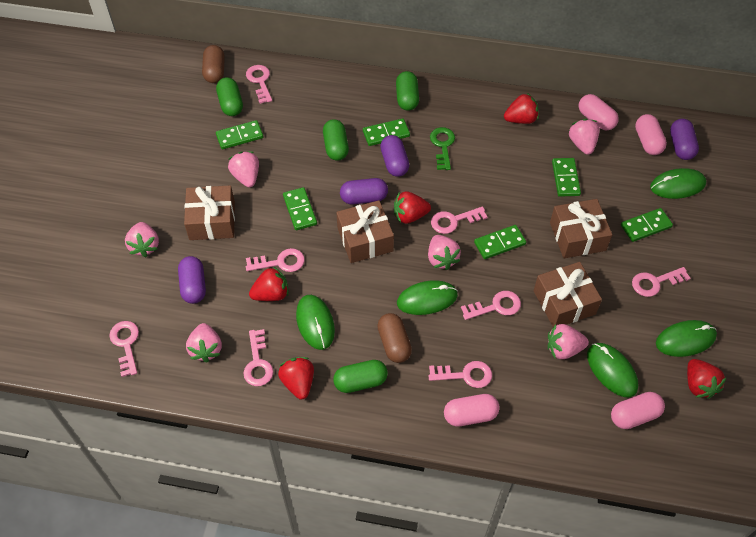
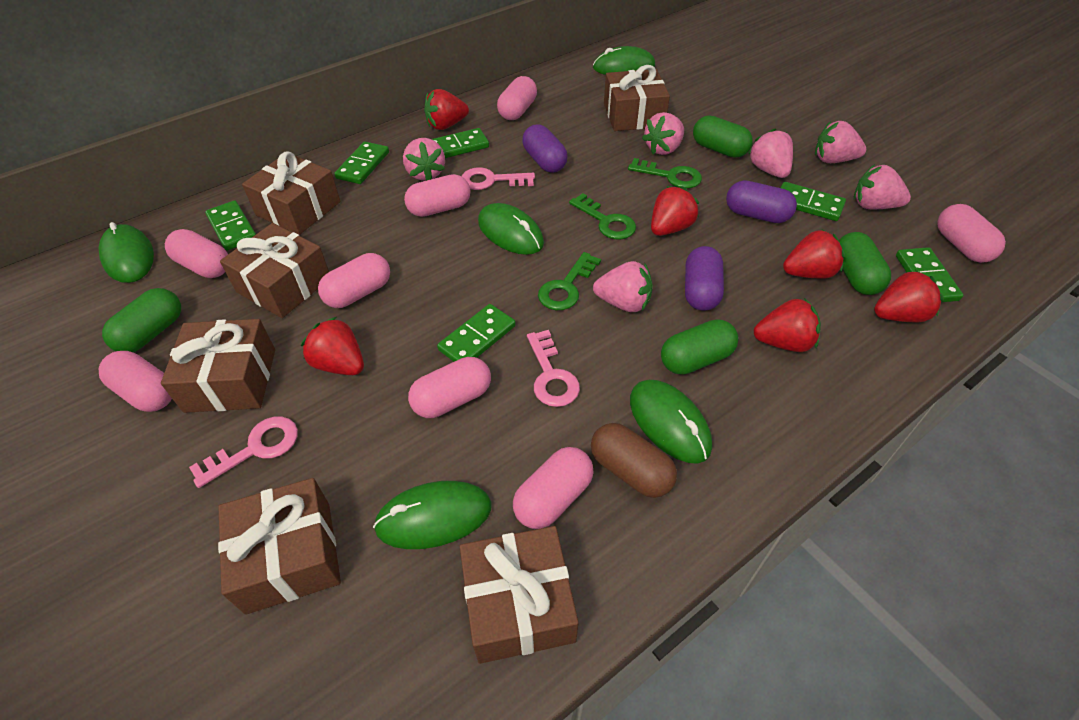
brown capsule: 2 -> 1
brown gift: 4 -> 6
green key: 1 -> 3
pink capsule: 4 -> 8
pink key: 8 -> 3
purple capsule: 4 -> 3
red strawberry: 5 -> 6

